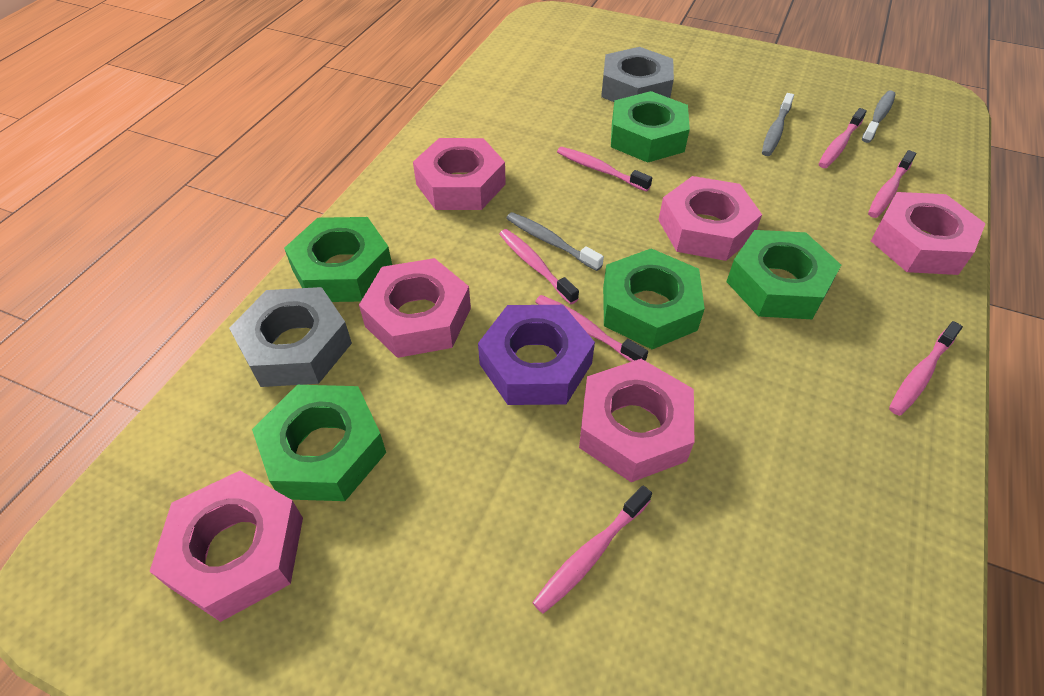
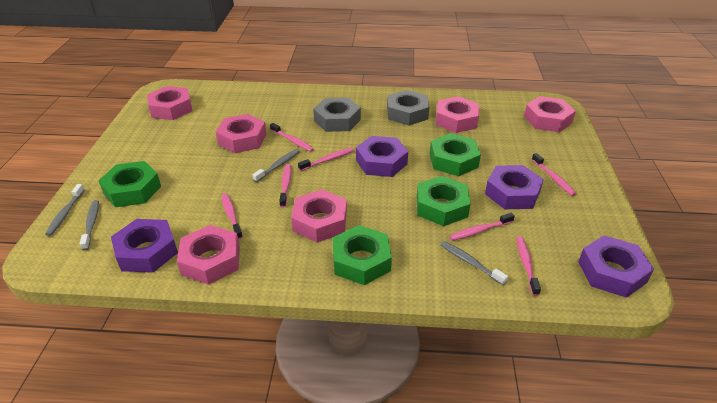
green nut: 5 -> 4
grey toothbrush: 3 -> 4
purple nut: 1 -> 4

